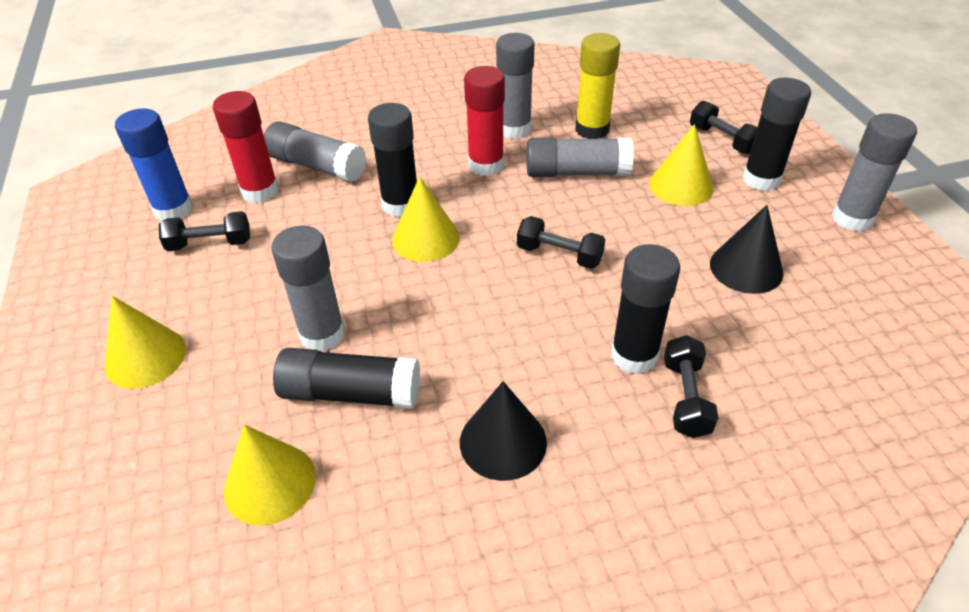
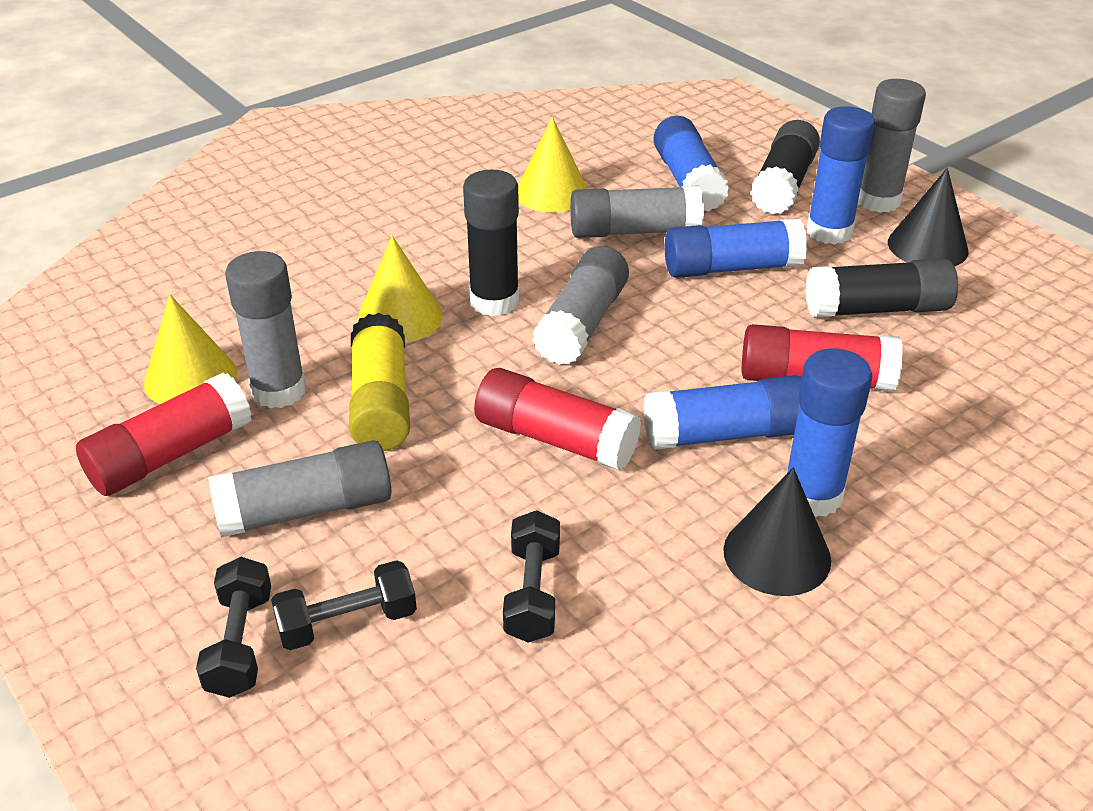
black dumbbell: 4 -> 3
black glue stick: 4 -> 3
blue glue stick: 1 -> 5
red glue stick: 2 -> 3
yellow cone: 4 -> 3

